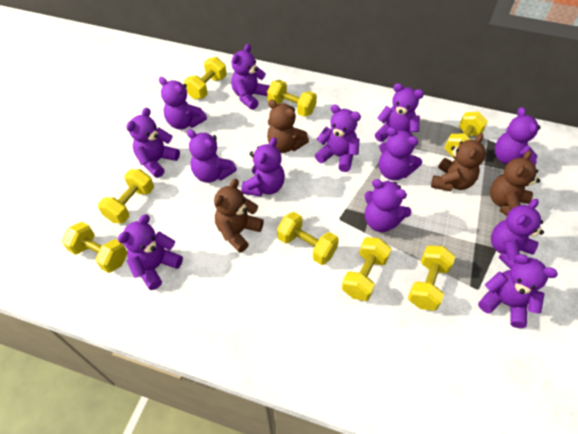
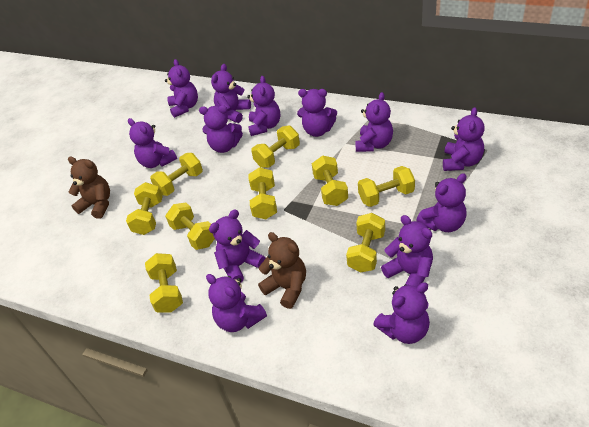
brown teddy bear: 4 -> 2
yellow dumbbell: 8 -> 9

